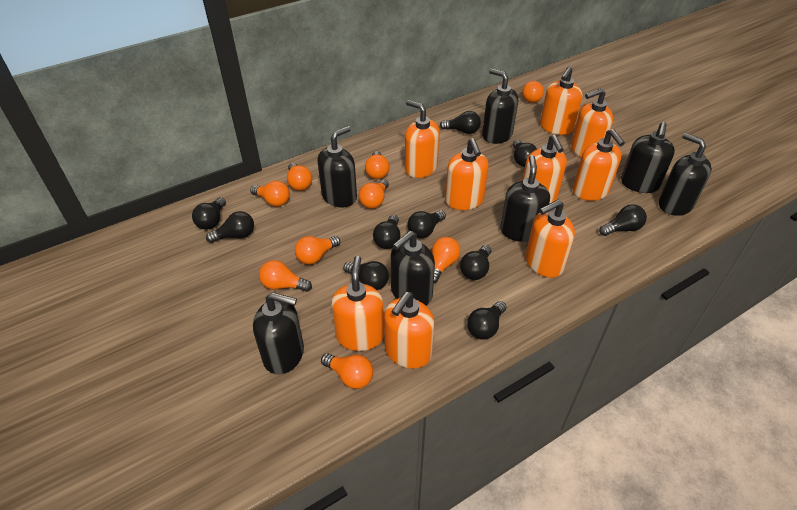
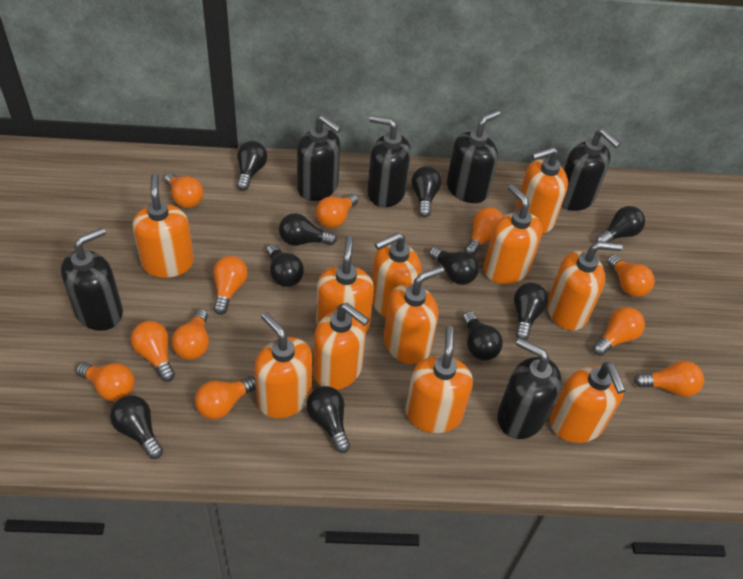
black soap dispenser: 7 -> 6
orange light bulb: 9 -> 11
orange soap dispenser: 9 -> 11

